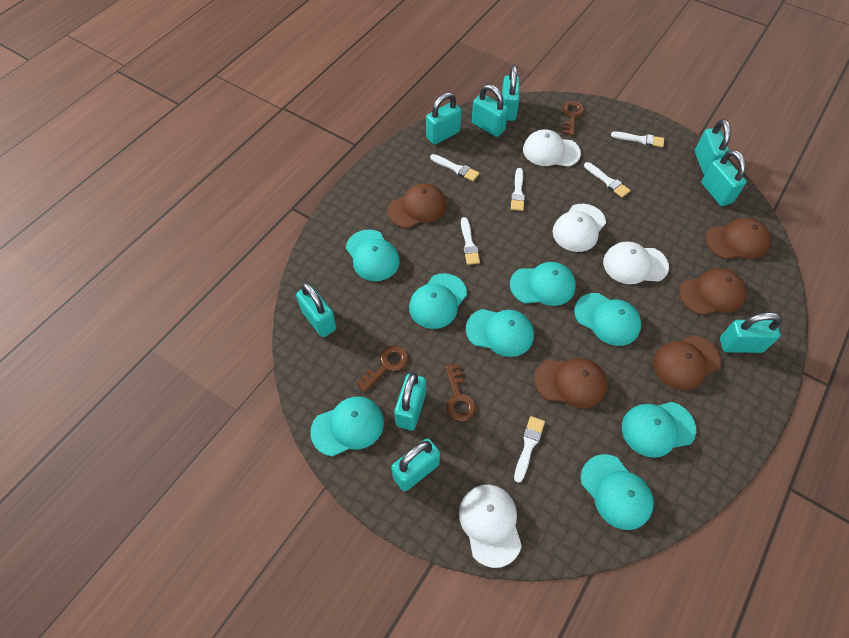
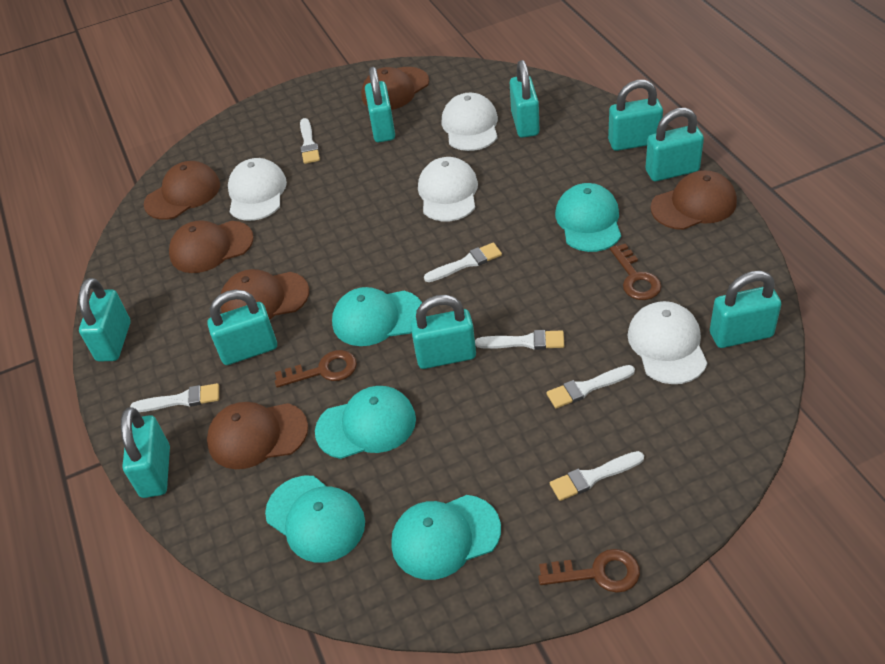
brown cap: 5 -> 6
turquoise cap: 8 -> 5

